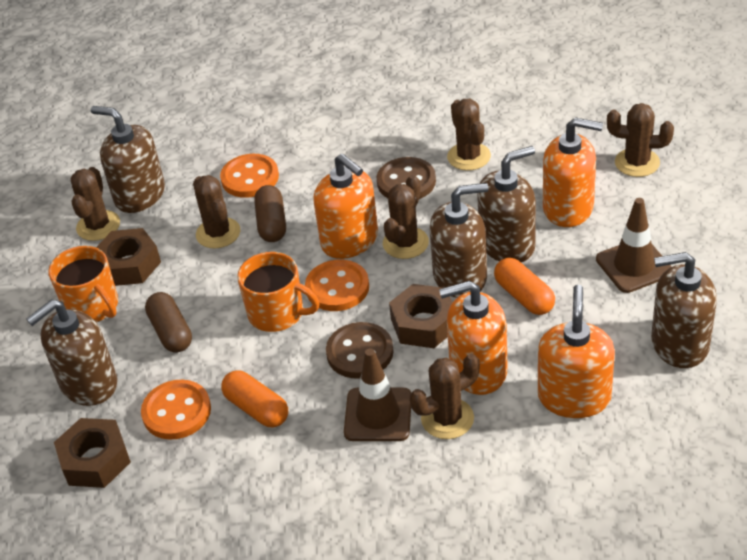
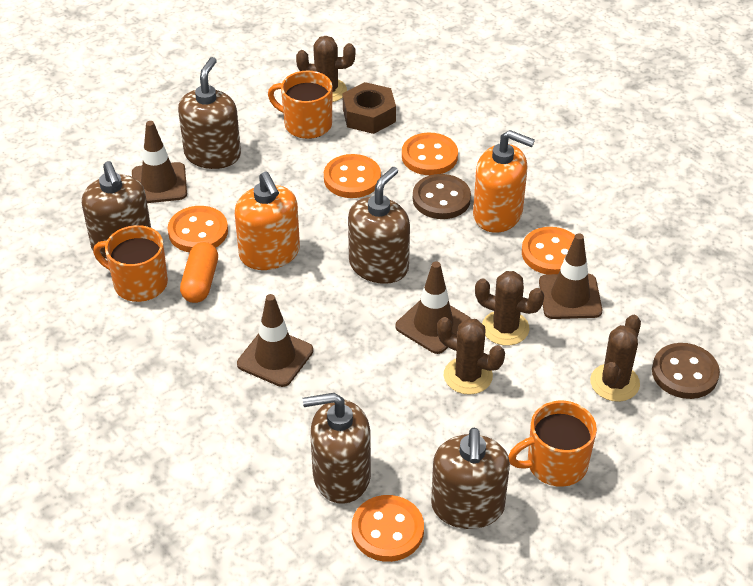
brown cactus: 6 -> 4
brown capsule: 2 -> 0
brown nut: 3 -> 1
brown traffic cone: 2 -> 4
orange button: 3 -> 5
orange capsule: 2 -> 1
orange mug: 2 -> 3
orange soap dispenser: 4 -> 2

